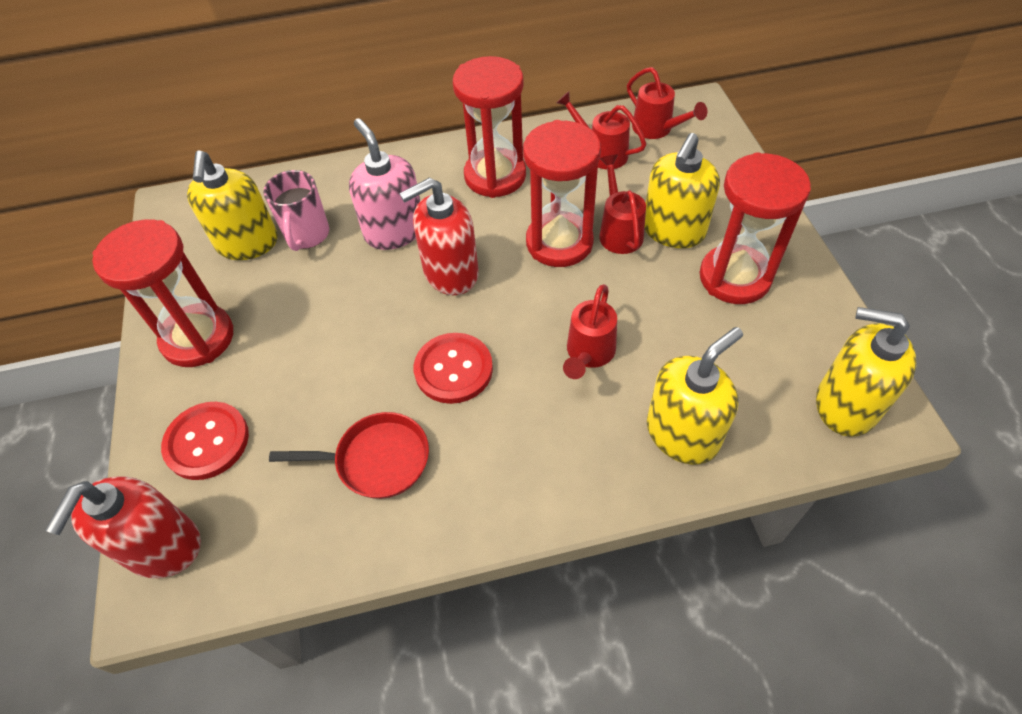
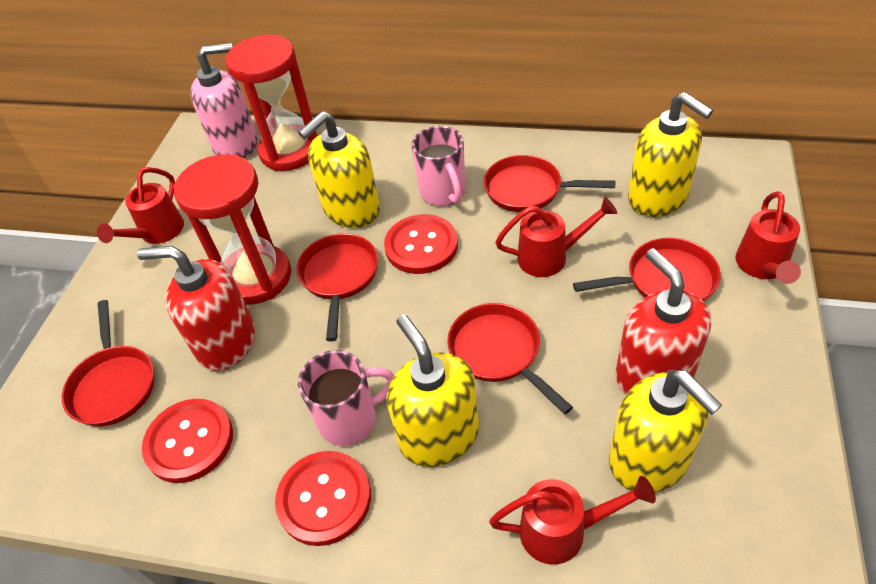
pink mug: 1 -> 2
red button: 2 -> 3
red hourglass: 4 -> 2
red pan: 1 -> 5

